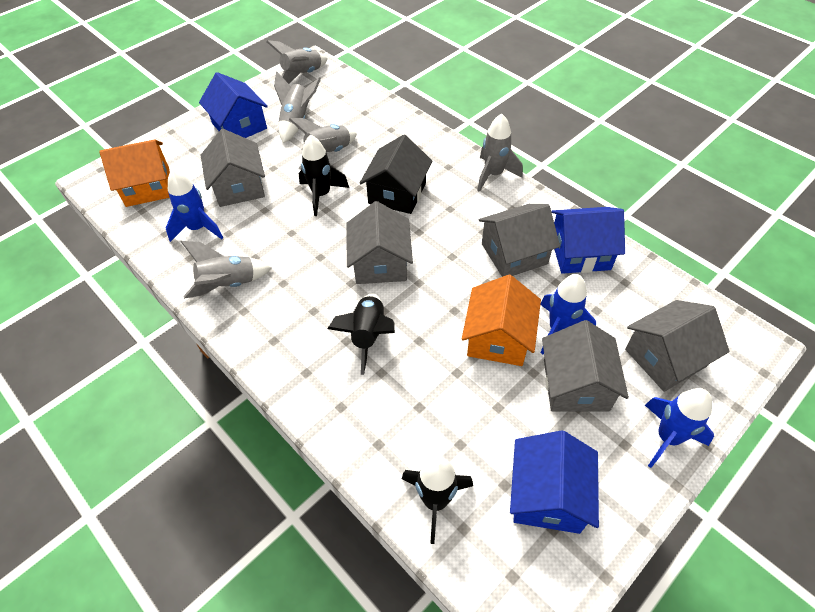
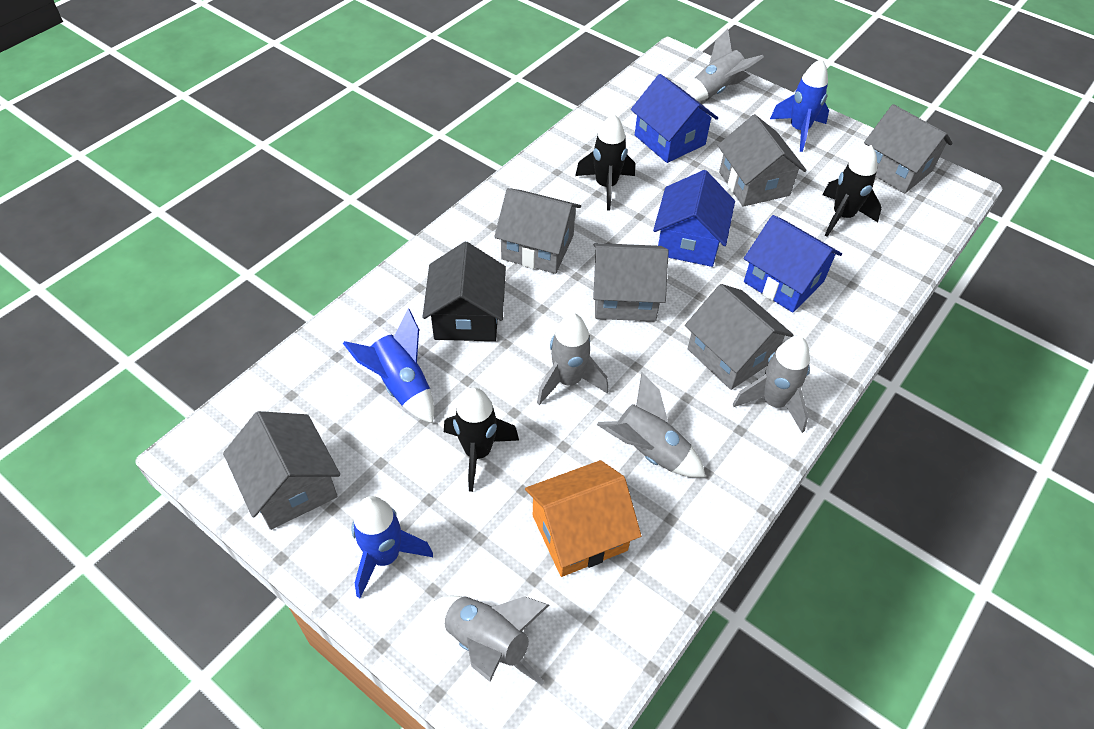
grey house: 5 -> 6
orange house: 2 -> 1

